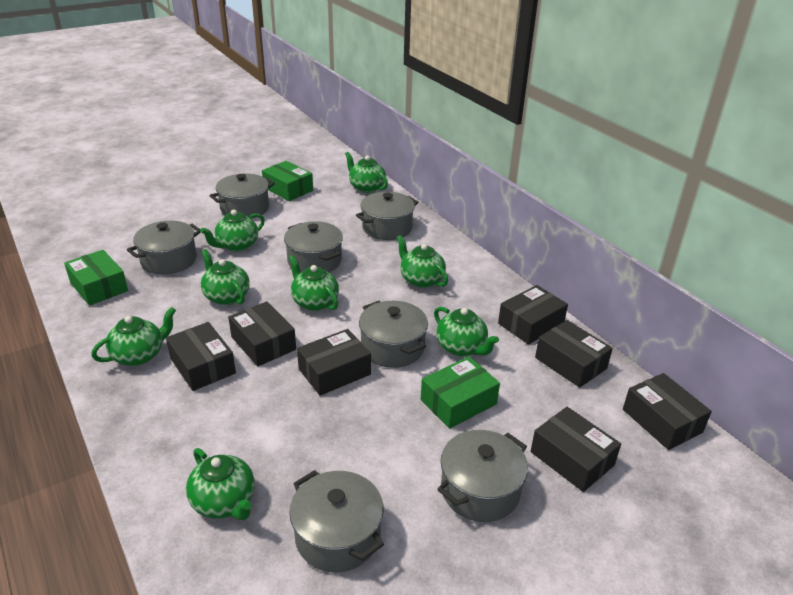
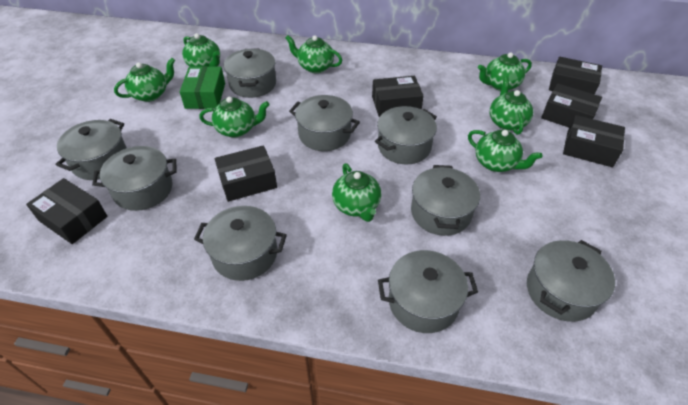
black box: 7 -> 6
green box: 3 -> 1
grey pot: 7 -> 9

